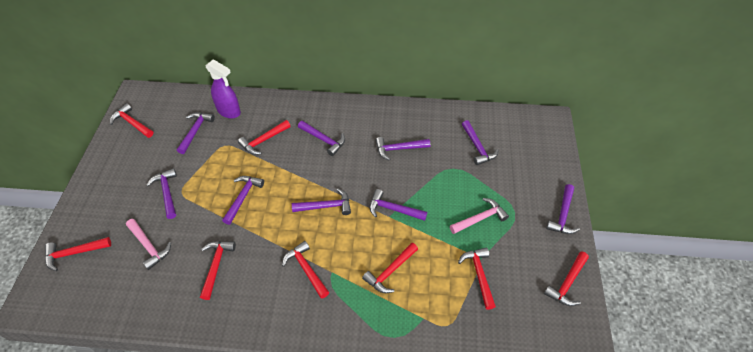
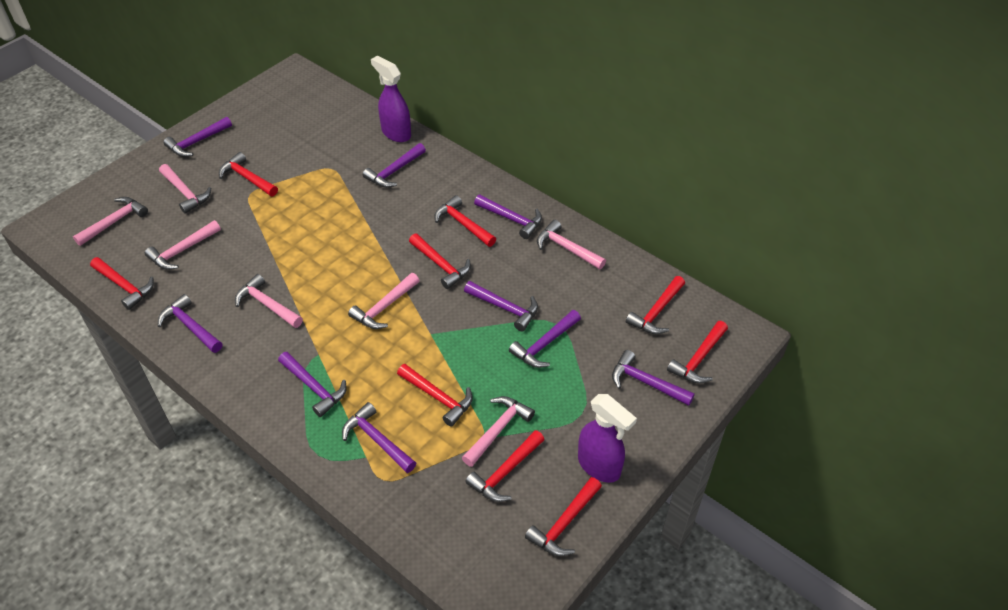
pink hammer: 2 -> 7
purple spray bottle: 1 -> 2
red hammer: 8 -> 9

